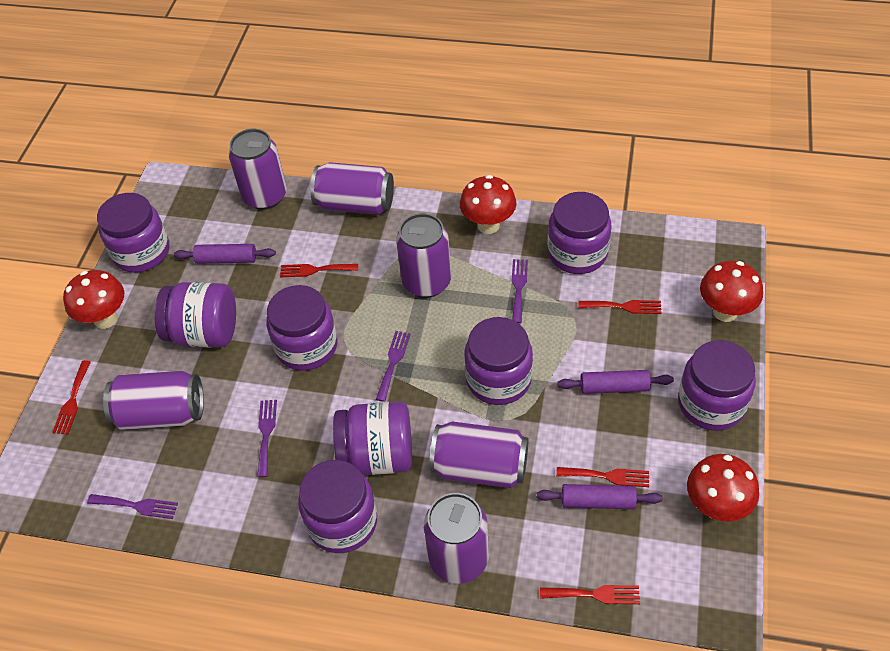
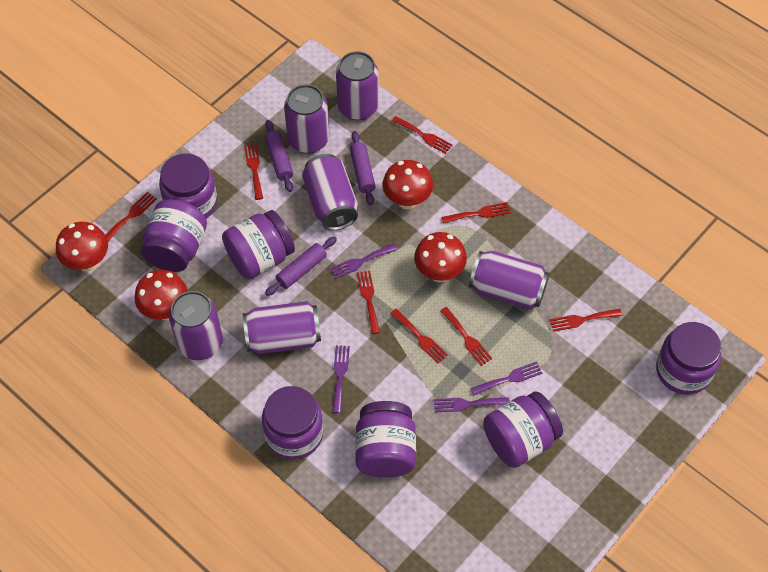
purple jar: 8 -> 7
red fork: 5 -> 8

